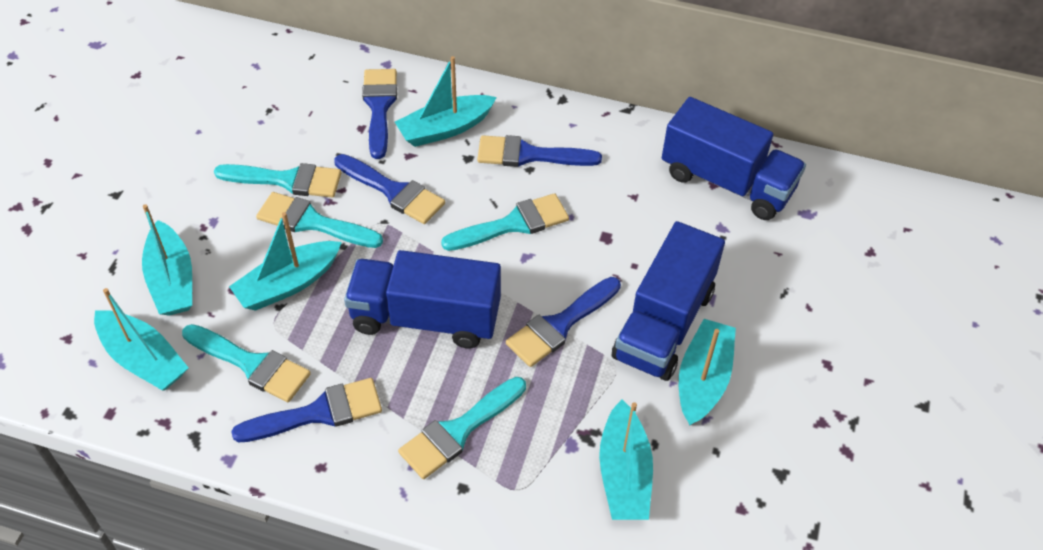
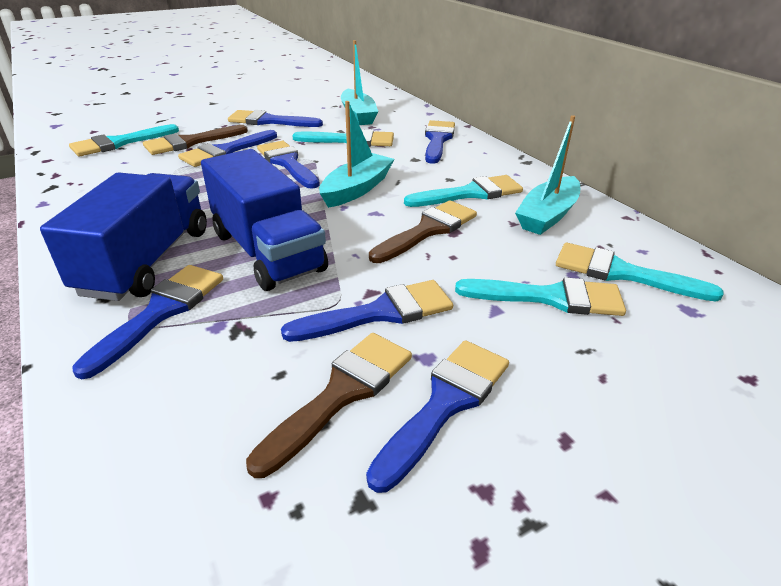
blue brush: 5 -> 7
blue truck: 3 -> 2
brown brush: 0 -> 3
turquoise boat: 6 -> 3

